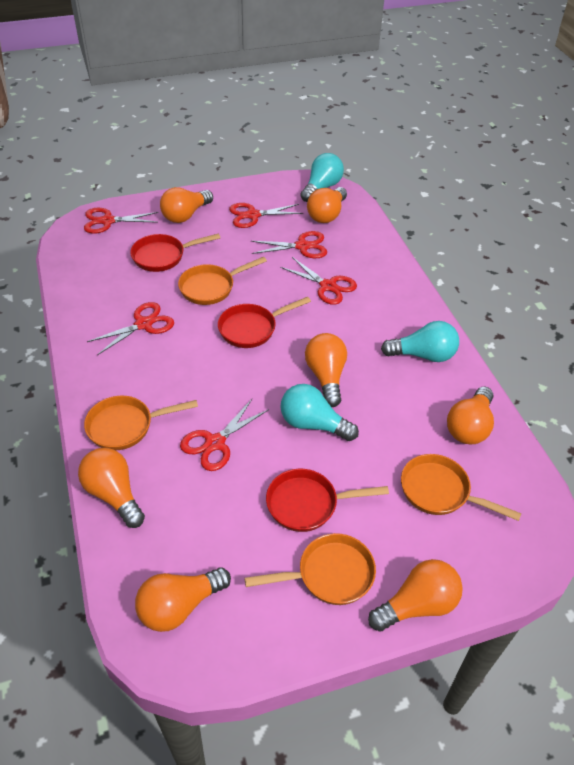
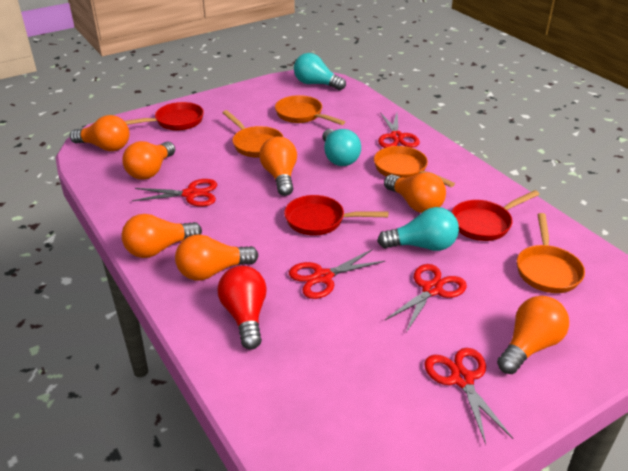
red light bulb: 0 -> 1
red scissors: 6 -> 5

